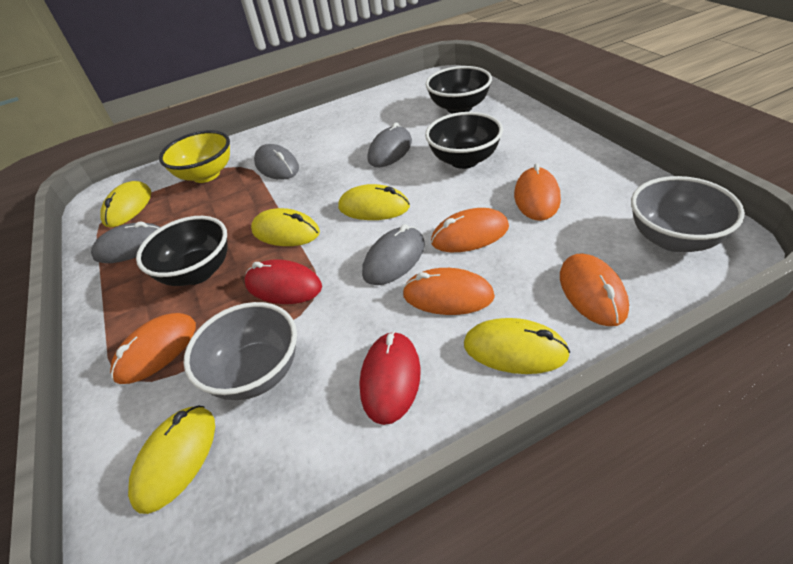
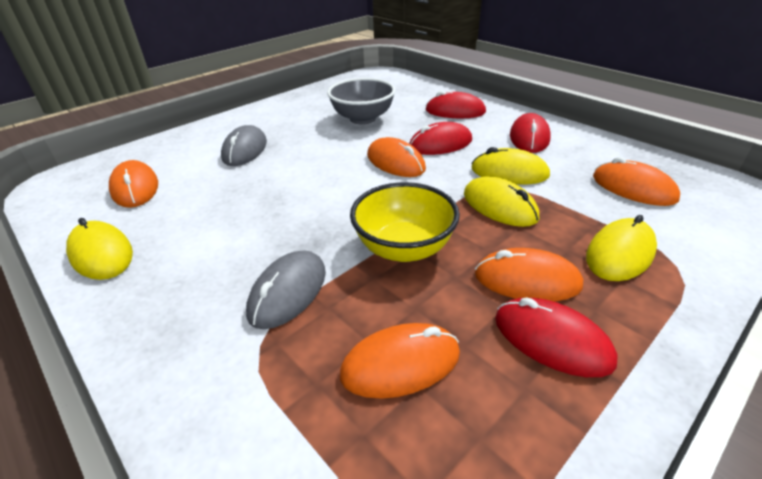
black bowl: 3 -> 0
grey bowl: 2 -> 1
grey mouse: 4 -> 2
red mouse: 2 -> 4
yellow mouse: 5 -> 4

